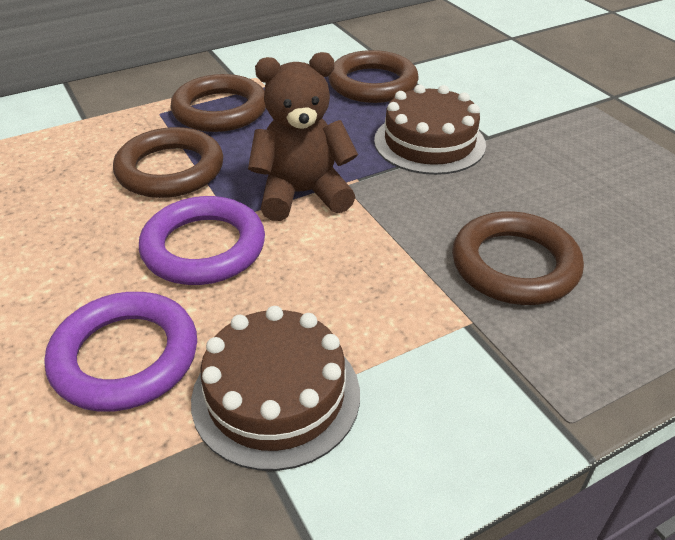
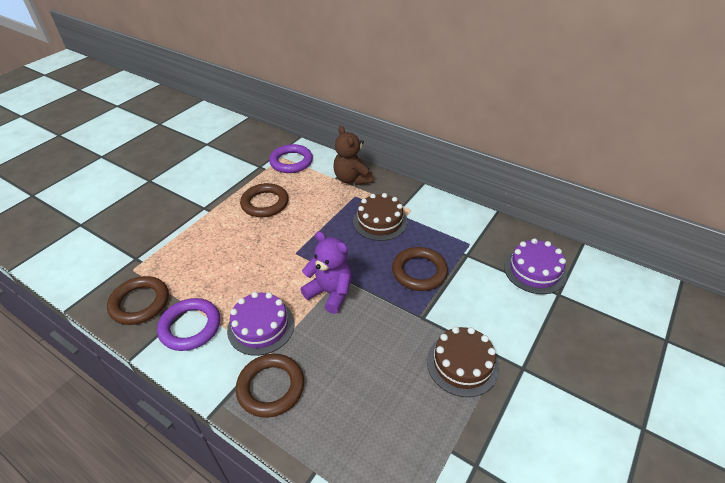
purple cake: 0 -> 2
purple teddy bear: 0 -> 1

